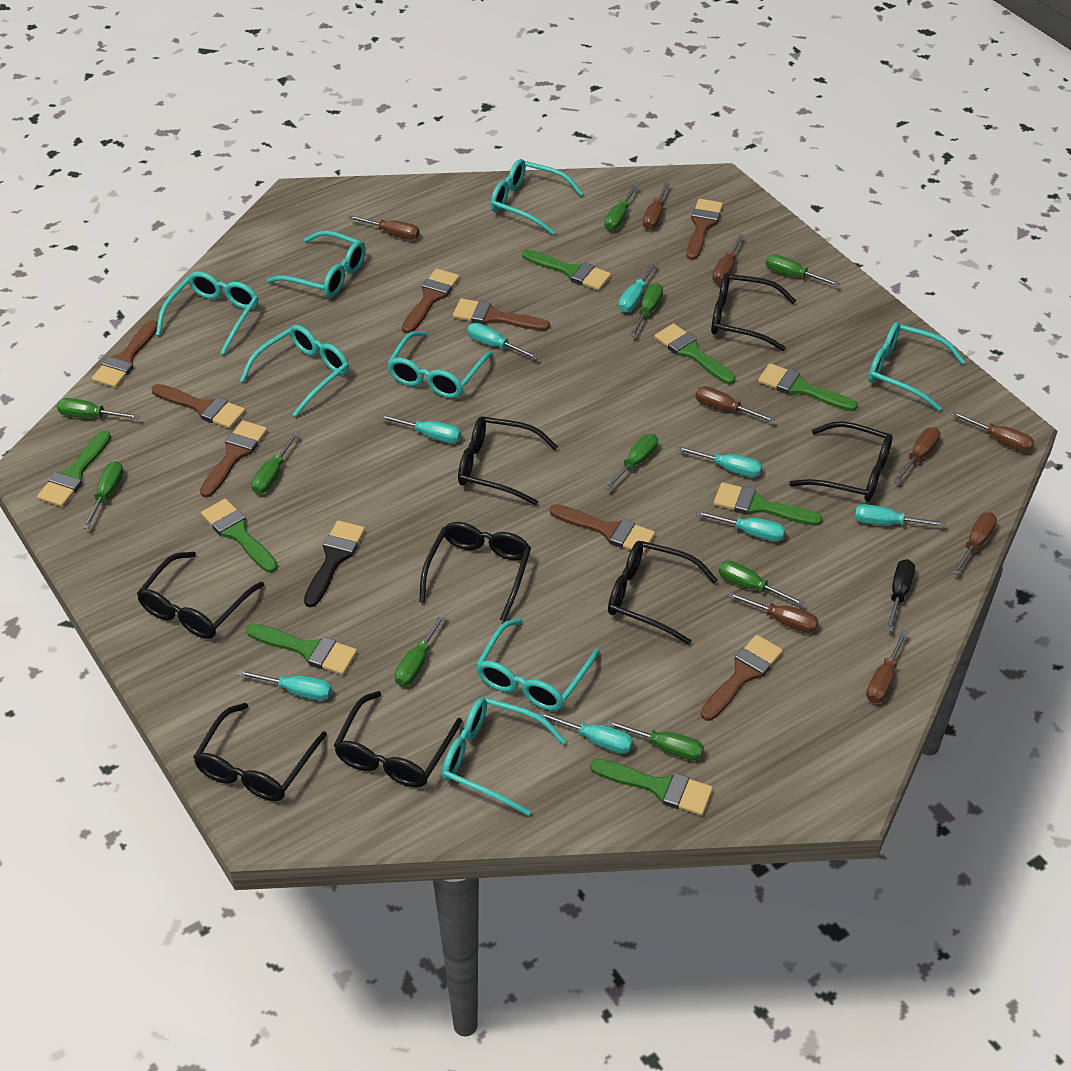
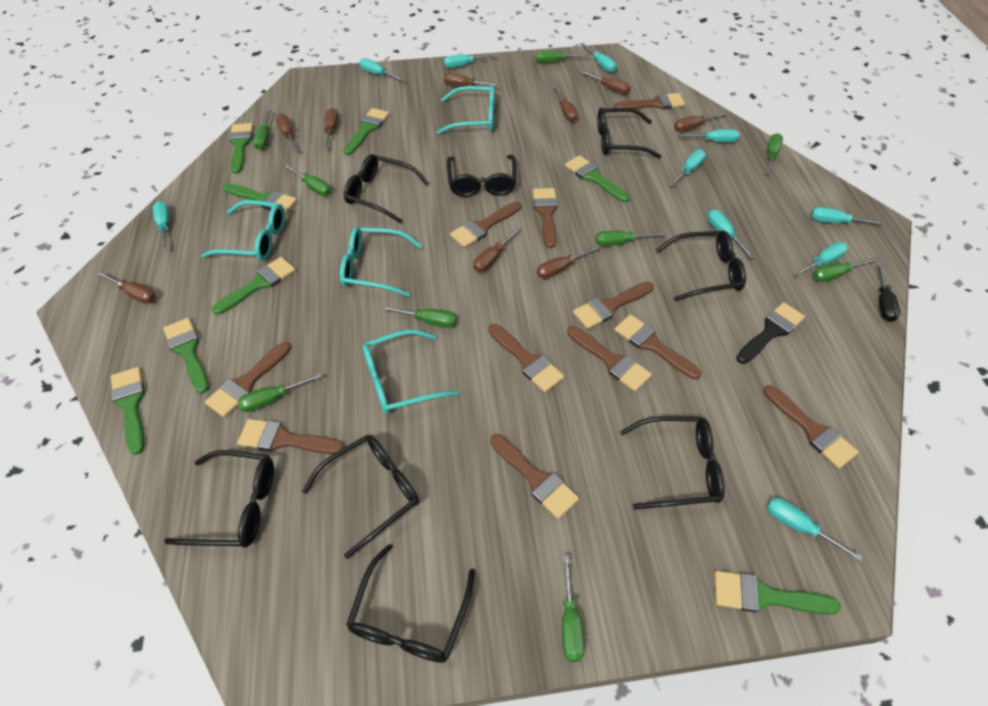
brown brush: 8 -> 11
green screwdriver: 10 -> 9
turquoise glasses: 8 -> 4
turquoise screwdriver: 8 -> 10

